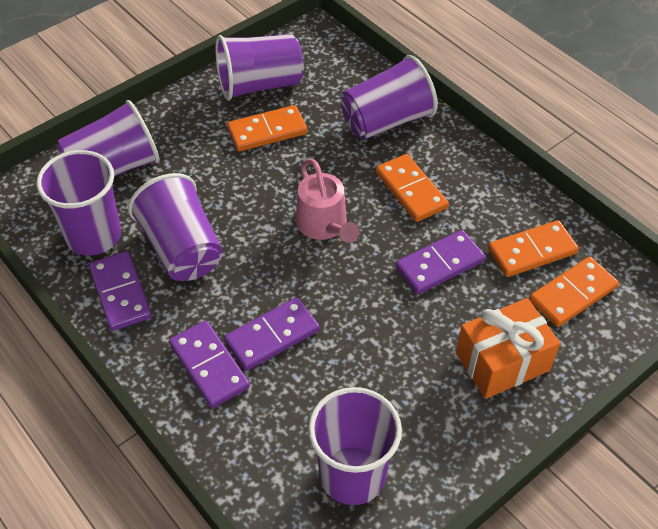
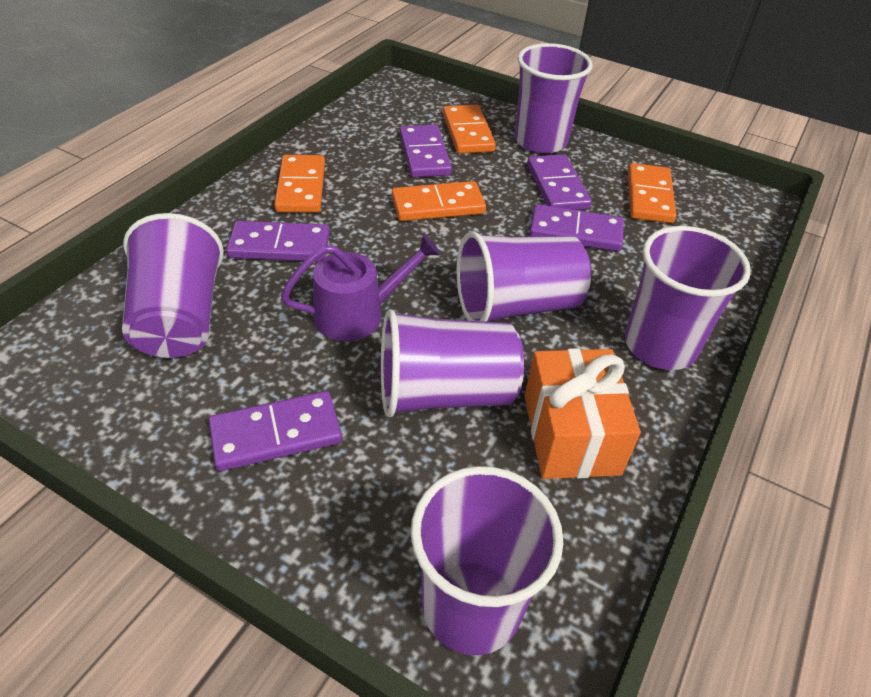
pink watering can: 1 -> 0
purple domino: 4 -> 5
purple watering can: 0 -> 1

